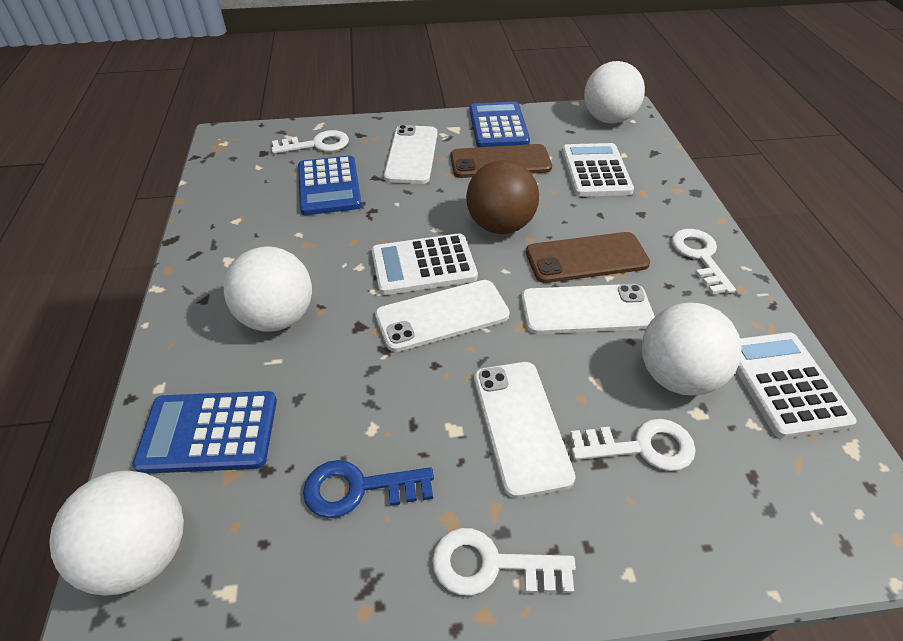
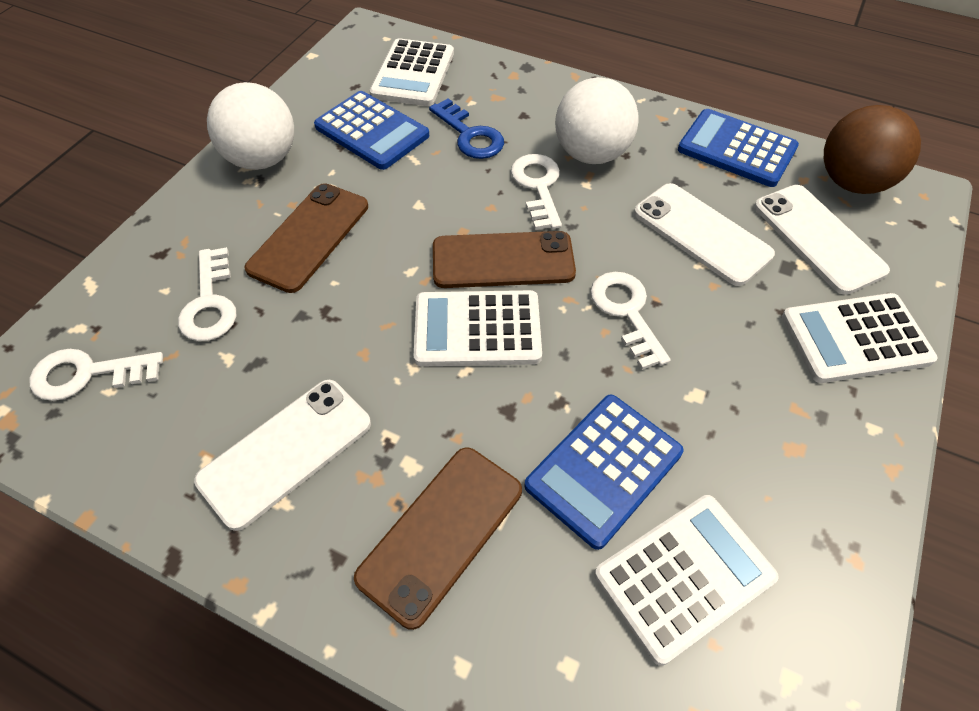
brown phone: 2 -> 3
white ball: 4 -> 2
white calculator: 3 -> 4
white phone: 4 -> 3

